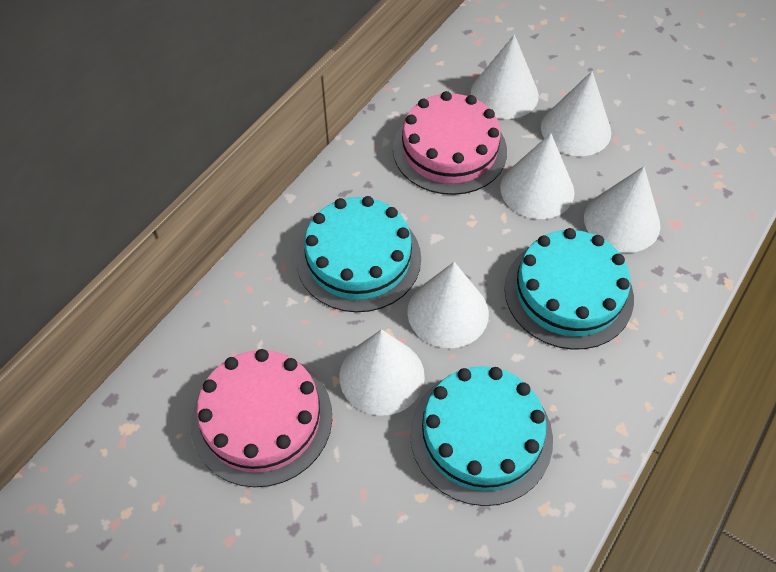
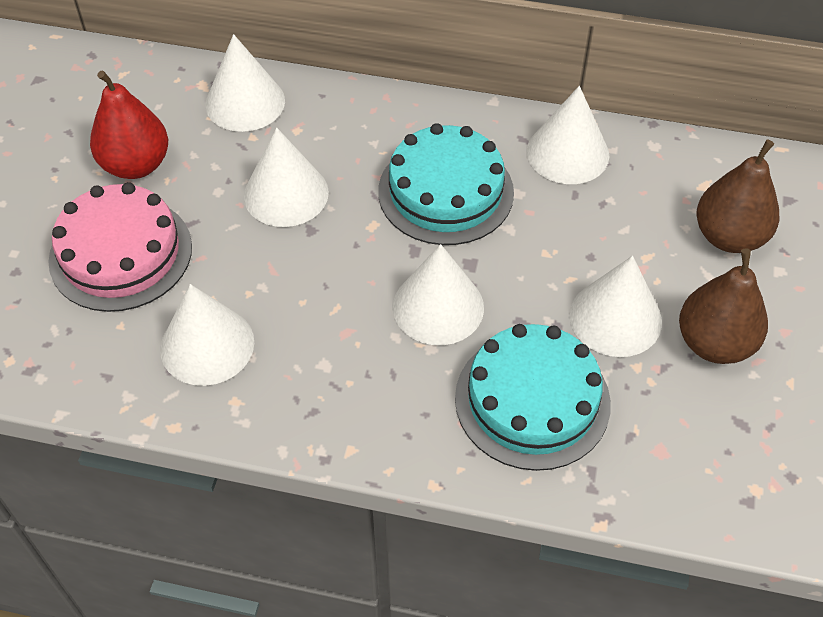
brown pear: 0 -> 2
pink cake: 2 -> 1
red pear: 0 -> 1
turquoise cake: 3 -> 2

